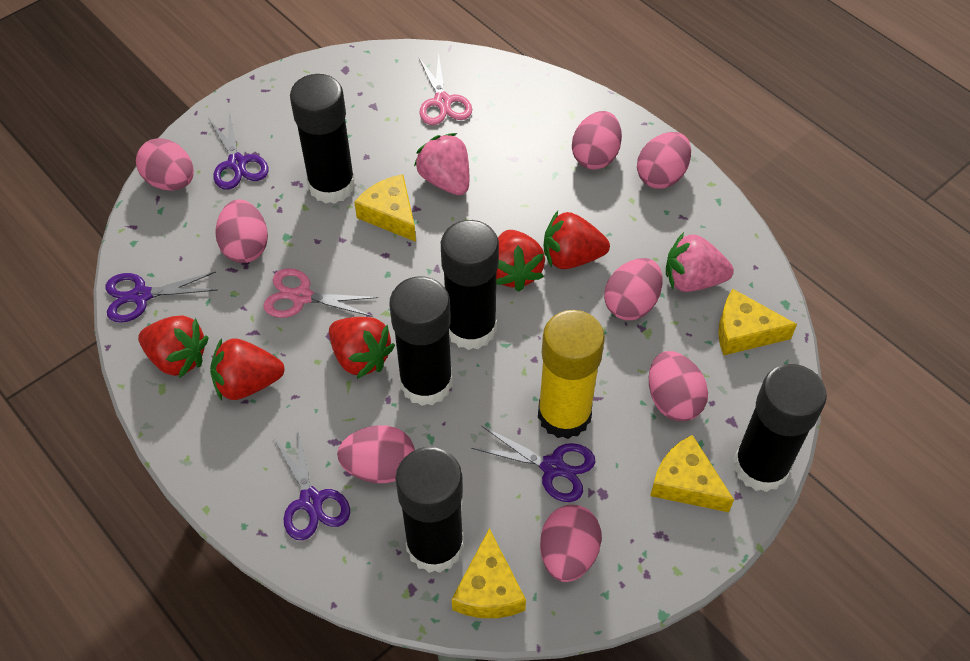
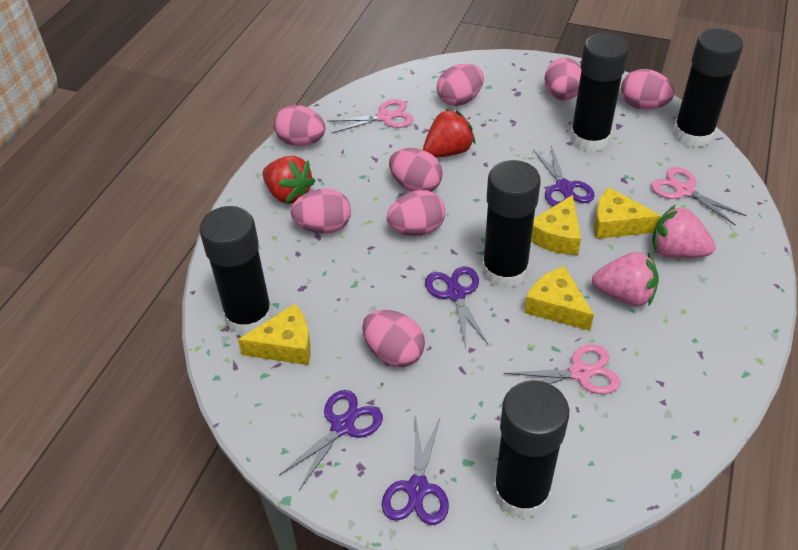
pink scissors: 2 -> 3
red strawberry: 5 -> 2
yellow glue stick: 1 -> 0

